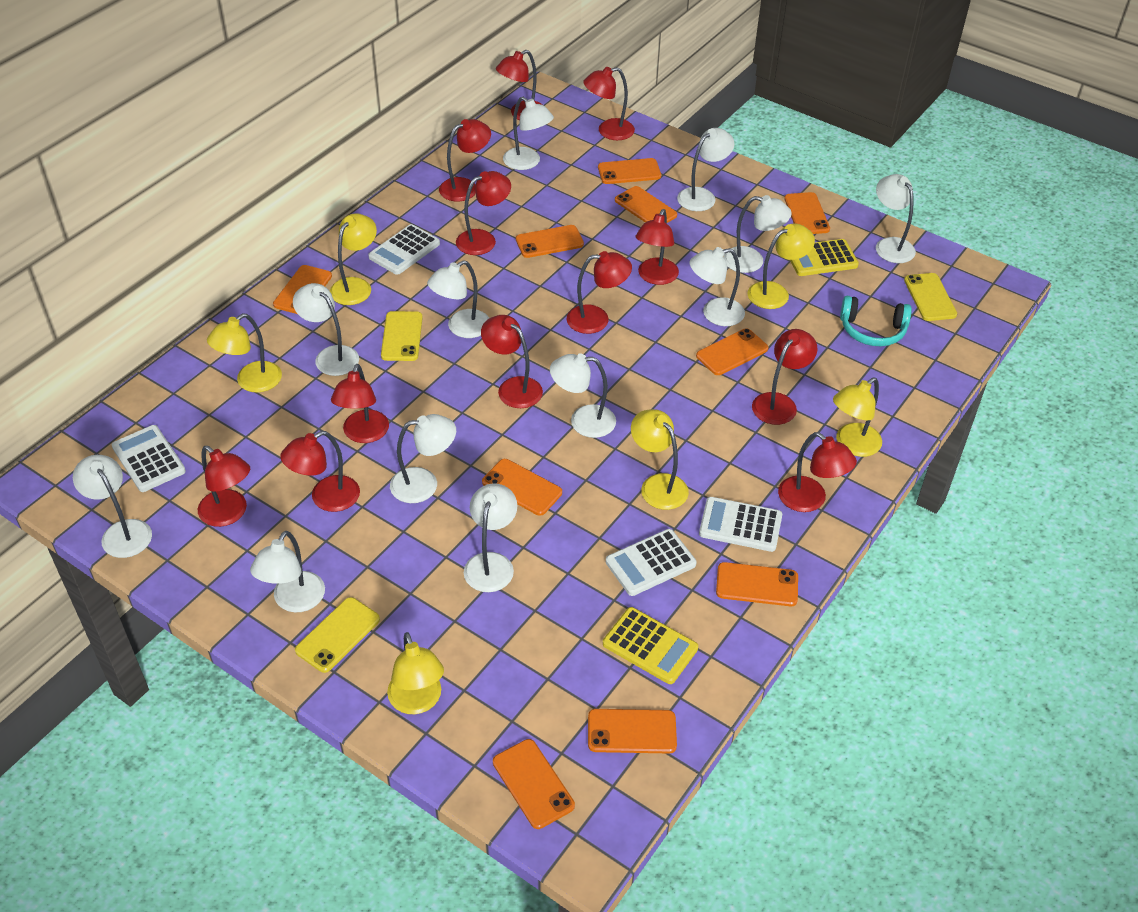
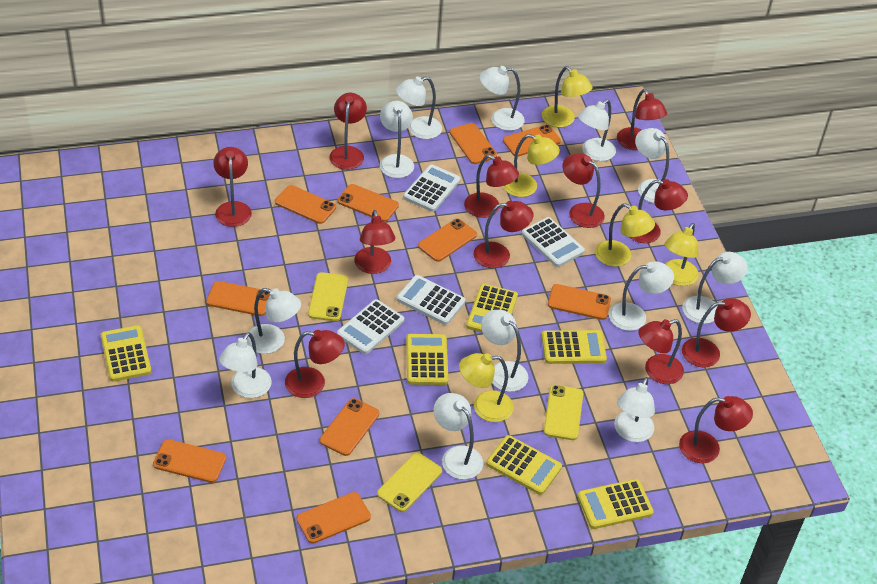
turquoise headphones: 1 -> 0
yellow calculator: 2 -> 6
yellow lamp: 6 -> 5

